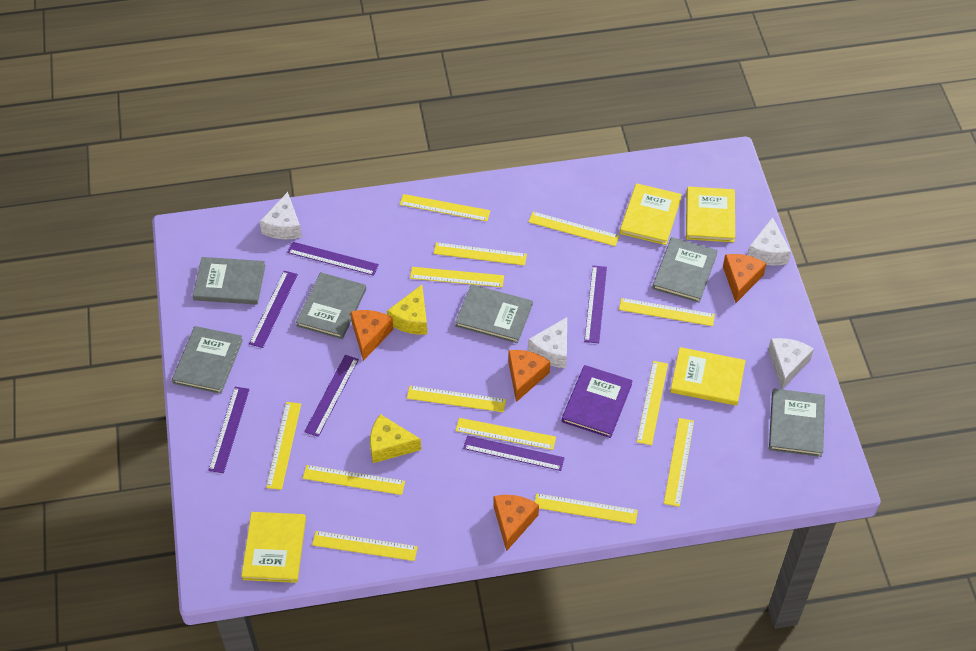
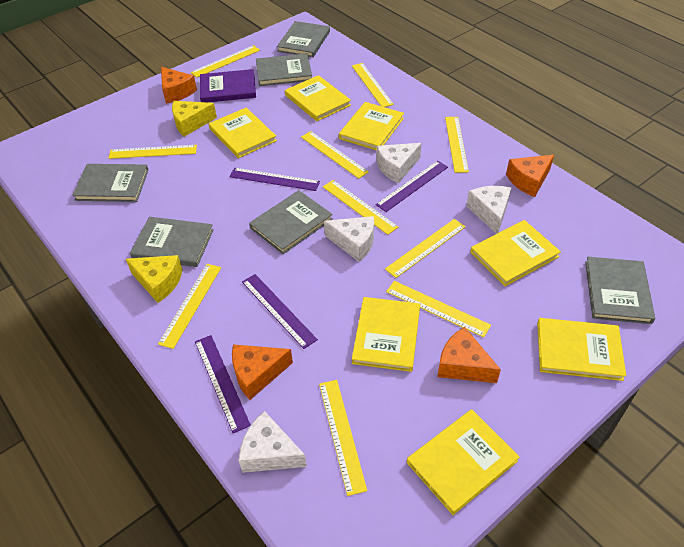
purple ruler: 6 -> 4
yellow book: 4 -> 7
yellow ruler: 13 -> 10

